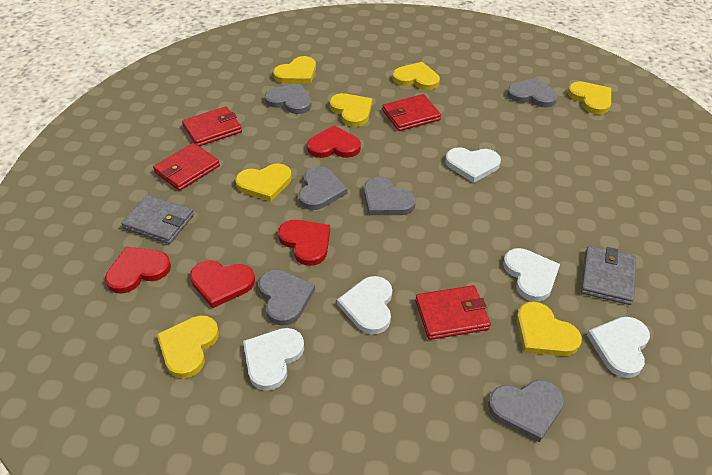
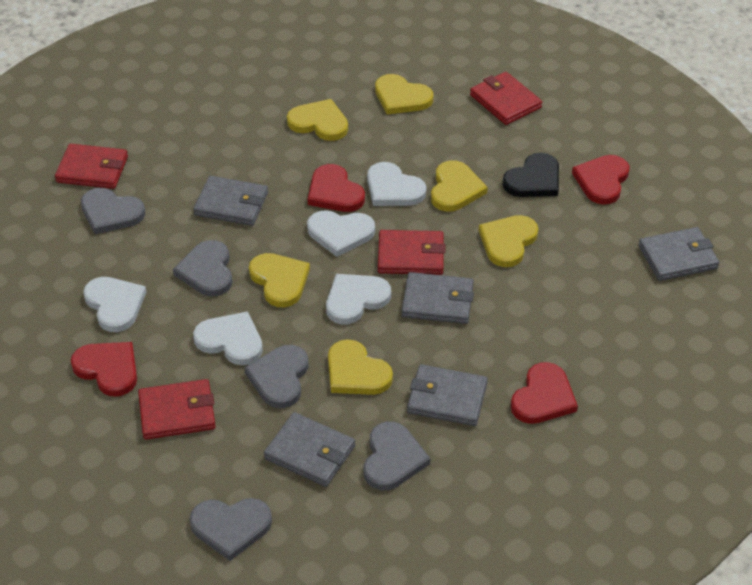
black heart: 0 -> 1
grey heart: 6 -> 5
grey wallet: 2 -> 5
yellow heart: 7 -> 6

